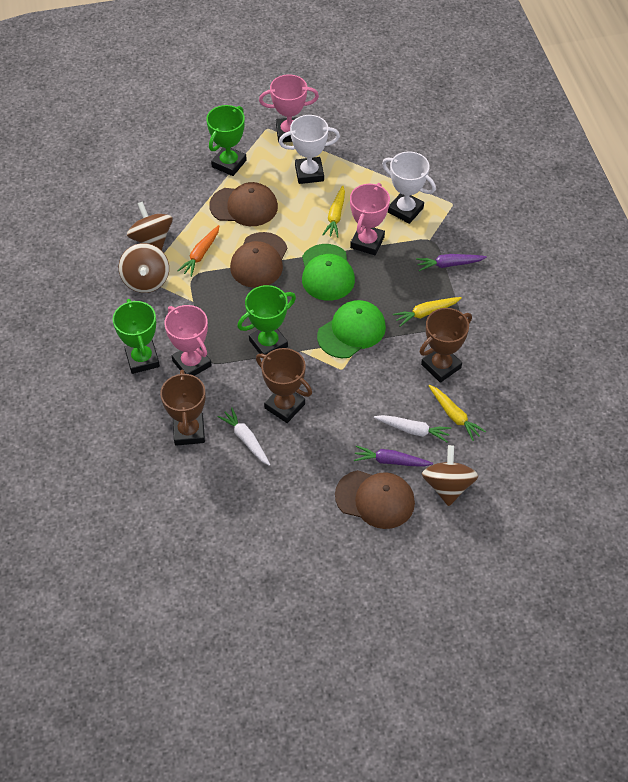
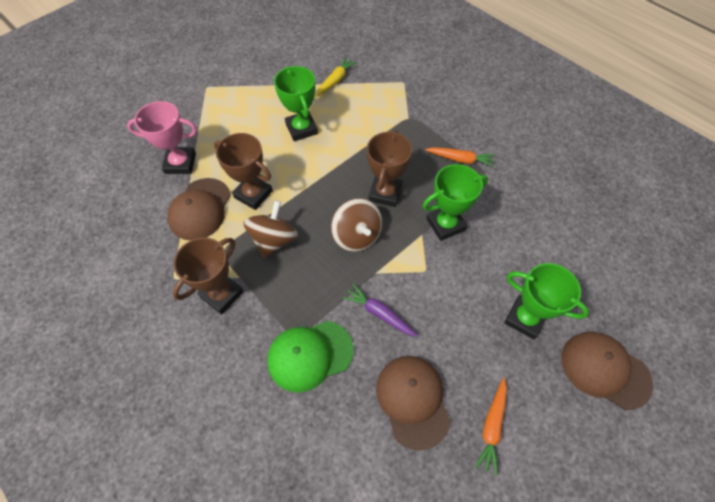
brown spinning top: 3 -> 2
green cap: 2 -> 1
orange carrot: 1 -> 2
pink trophy: 3 -> 1
purple carrot: 2 -> 1
white carrot: 2 -> 0
white trophy: 2 -> 0
yellow carrot: 3 -> 1

